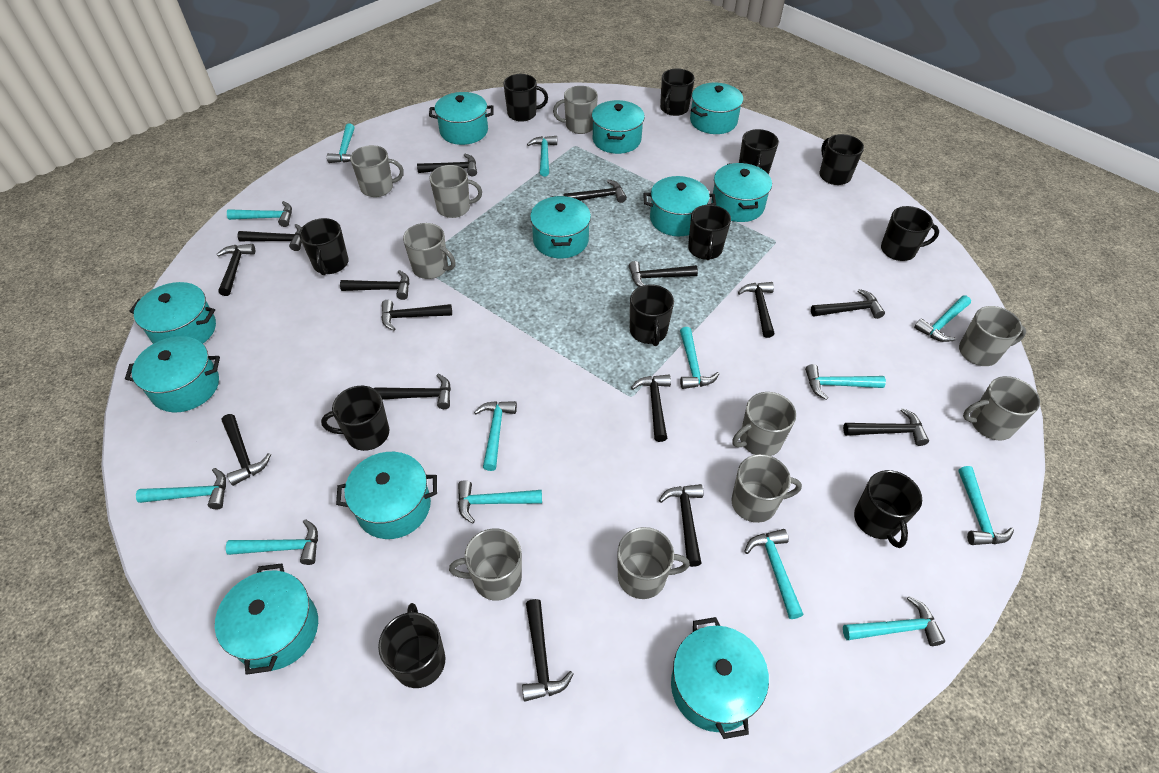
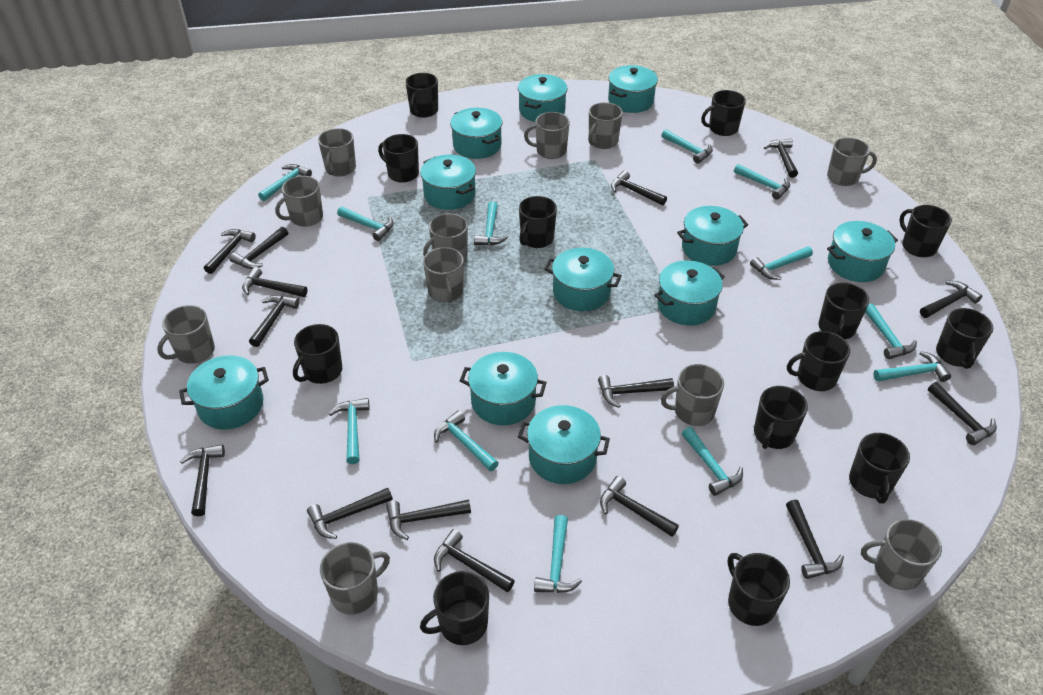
black mug: 11 -> 13
grey mug: 10 -> 11
turquoise hammer: 13 -> 12

